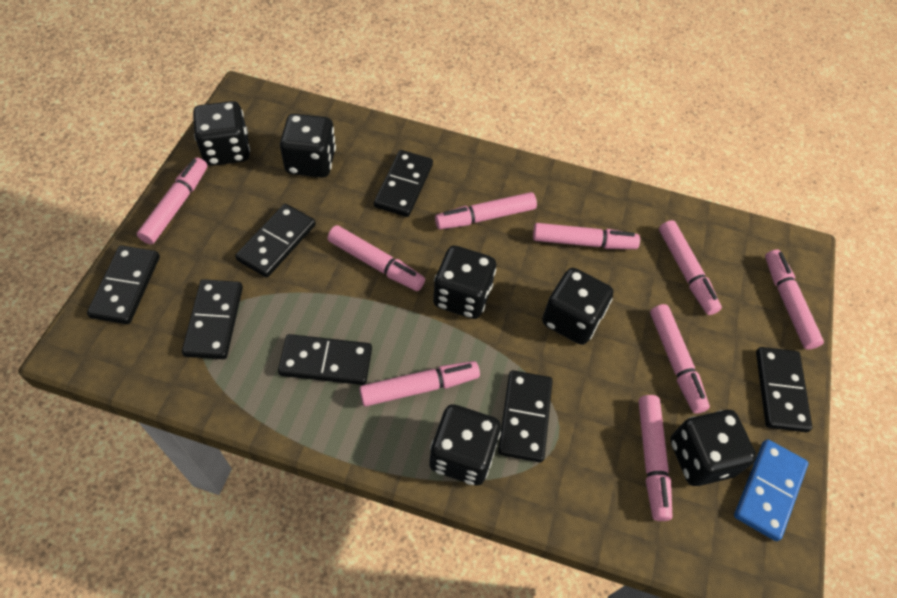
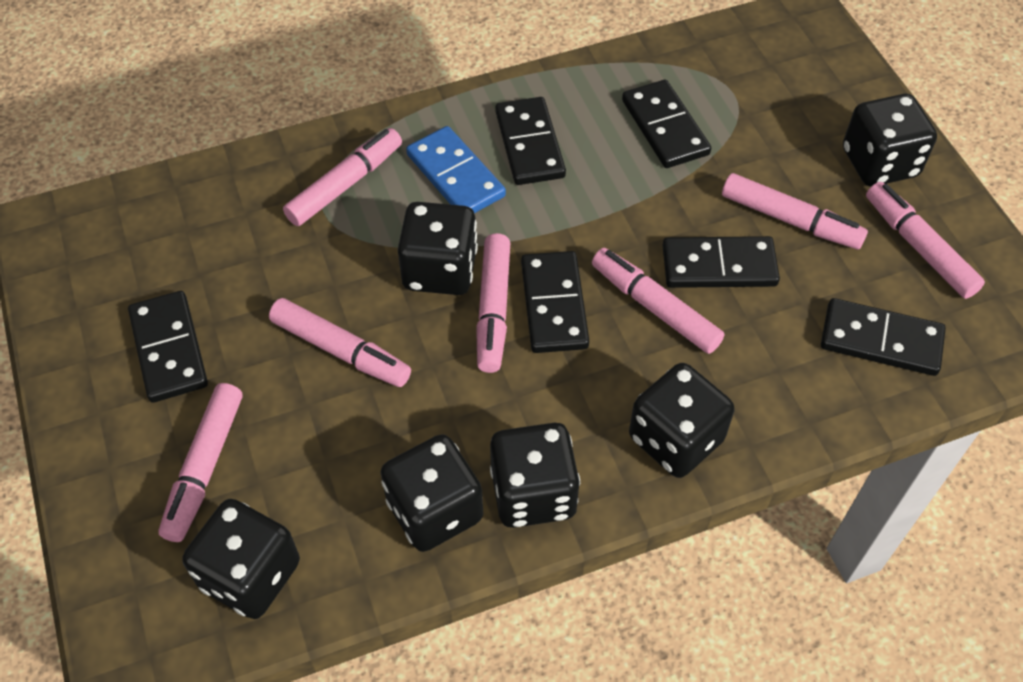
black domino: 7 -> 6
pink marker: 9 -> 7

